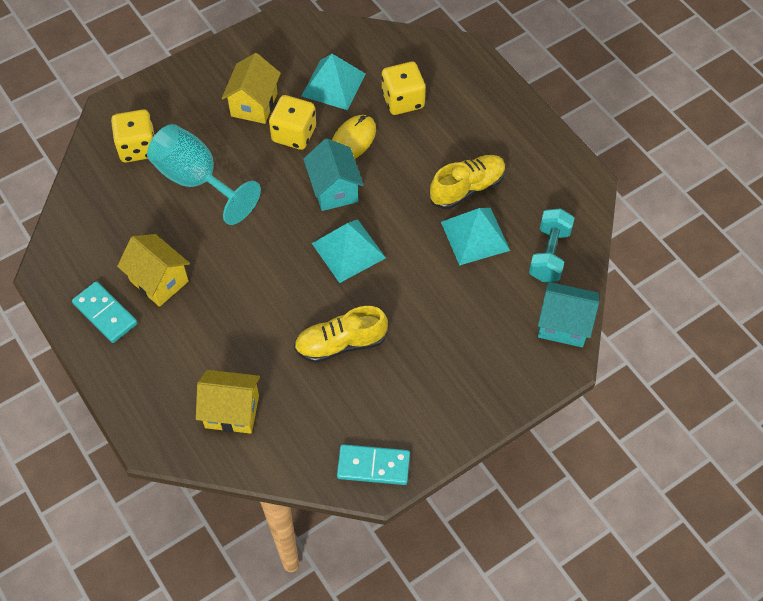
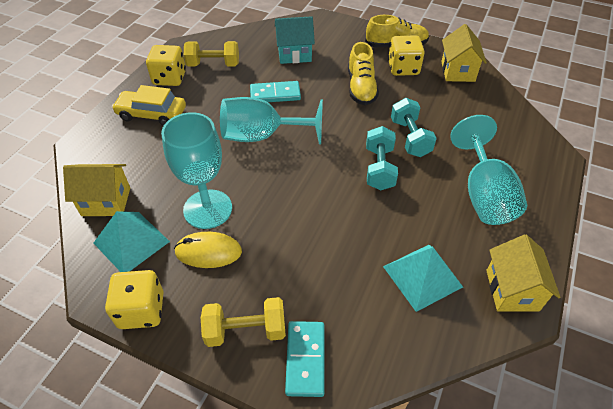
turquoise dumbbell: 1 -> 2
turquoise goblet: 1 -> 3
turquoise house: 2 -> 1
turquoise pyramid: 3 -> 2
yellow car: 0 -> 1
yellow dumbbell: 0 -> 2

